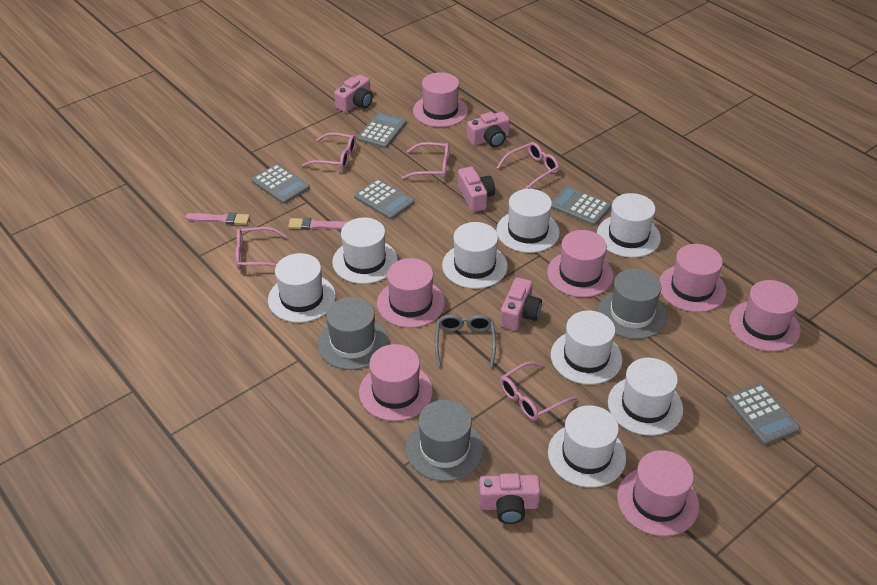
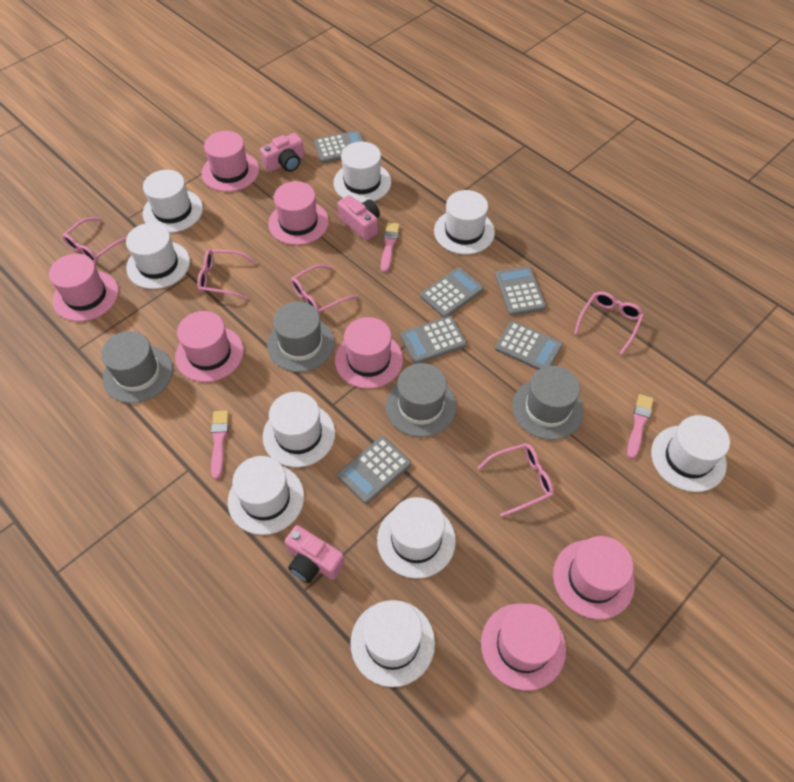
grey calculator: 5 -> 6
grey glasses: 1 -> 0
grey hat: 3 -> 4
pink brush: 2 -> 3
pink camera: 5 -> 3
white hat: 8 -> 9

